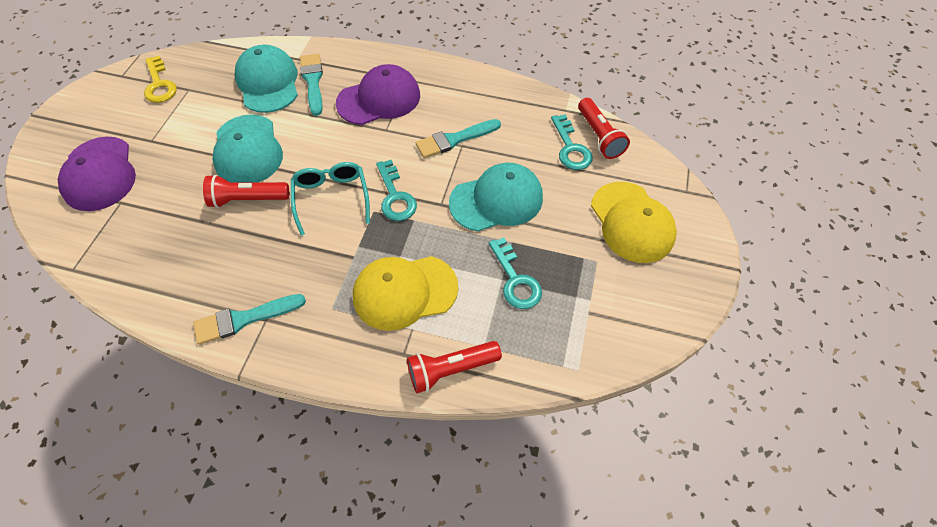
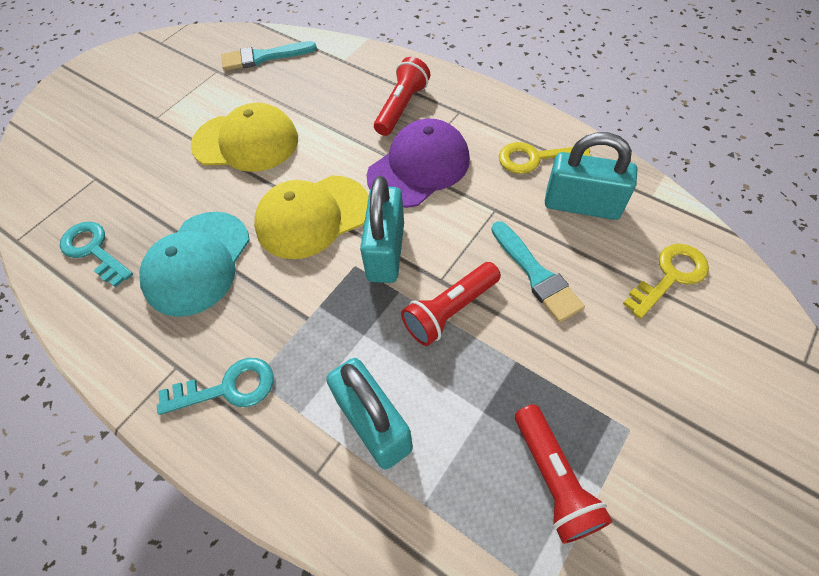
purple cap: 2 -> 1
turquoise brush: 3 -> 2
turquoise cap: 3 -> 1
turquoise glasses: 1 -> 0
turquoise key: 3 -> 2
turquoise padlock: 0 -> 3
yellow key: 1 -> 2

